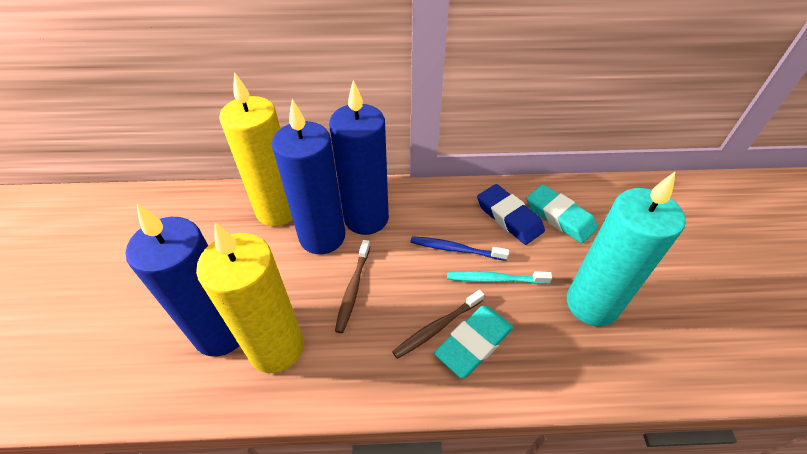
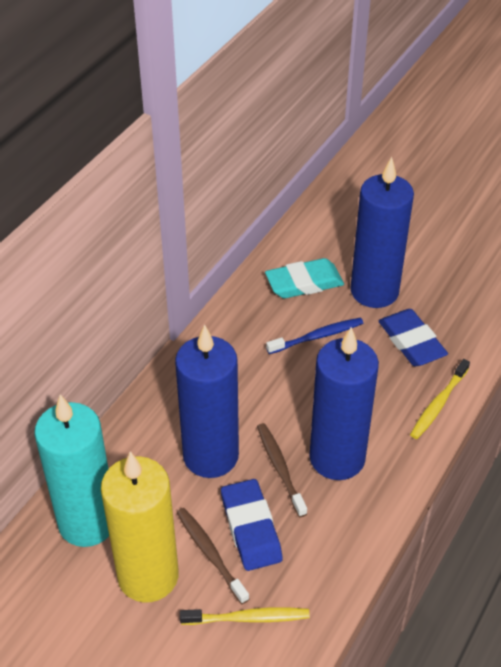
blue eraser: 1 -> 2
turquoise eraser: 2 -> 1
turquoise toothbrush: 1 -> 0
yellow candle: 2 -> 1
yellow toothbrush: 0 -> 2

